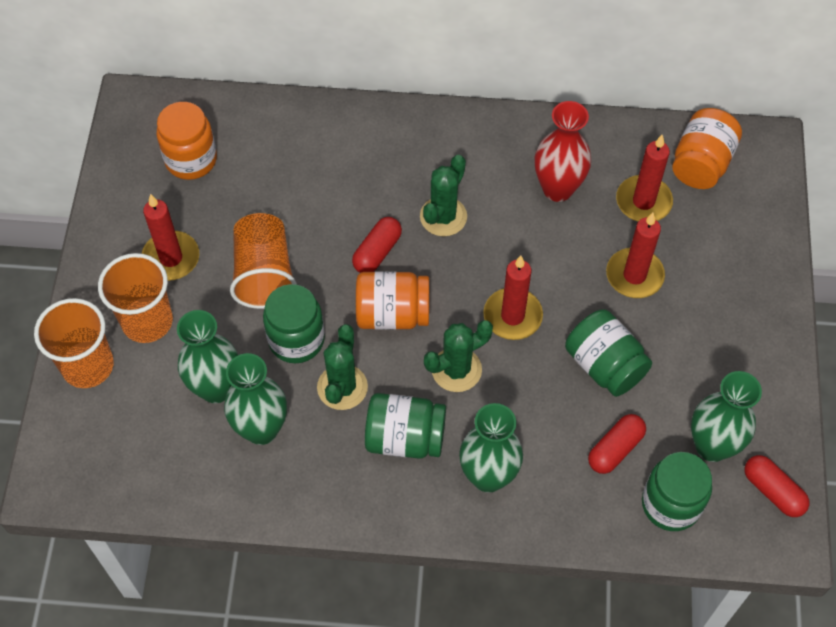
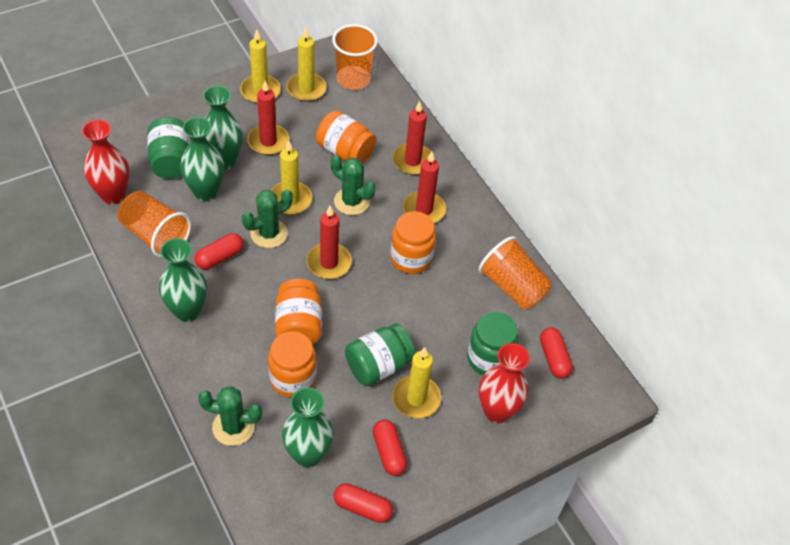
green jar: 4 -> 3
orange jar: 3 -> 4
red capsule: 3 -> 4
red vase: 1 -> 2
yellow candle: 0 -> 4

